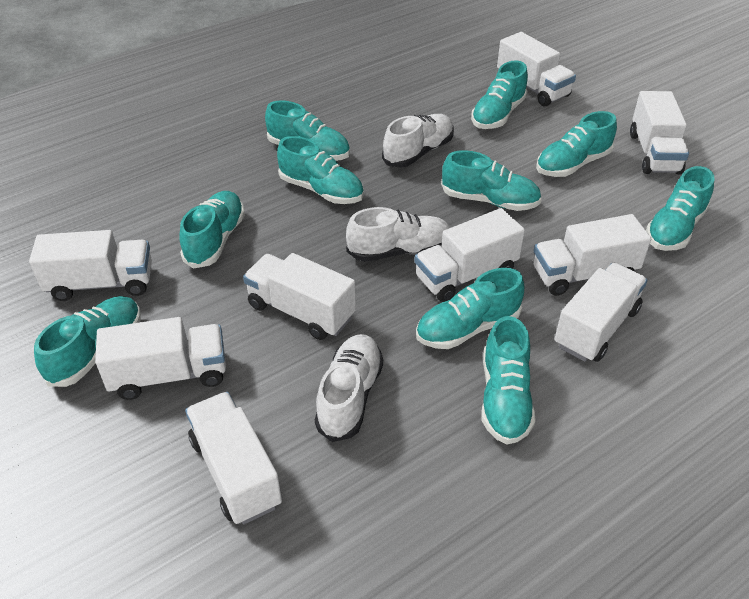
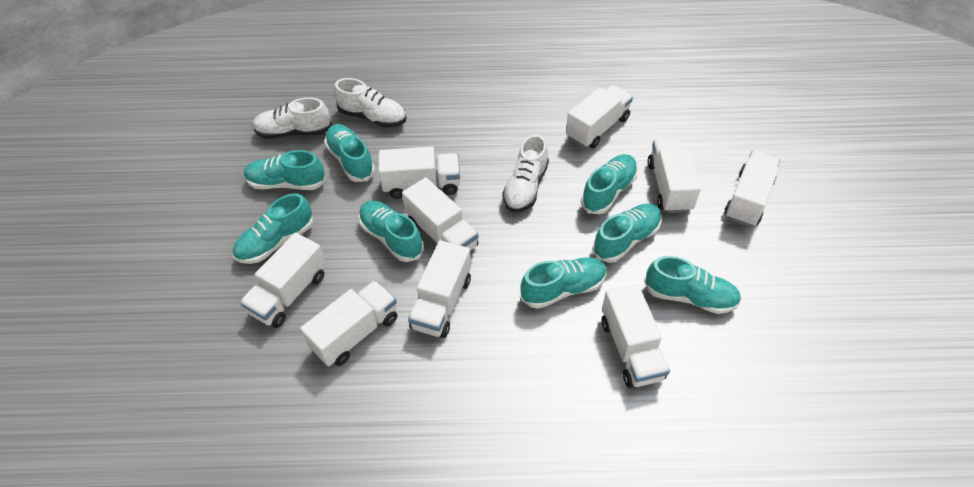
turquoise shoe: 10 -> 8

